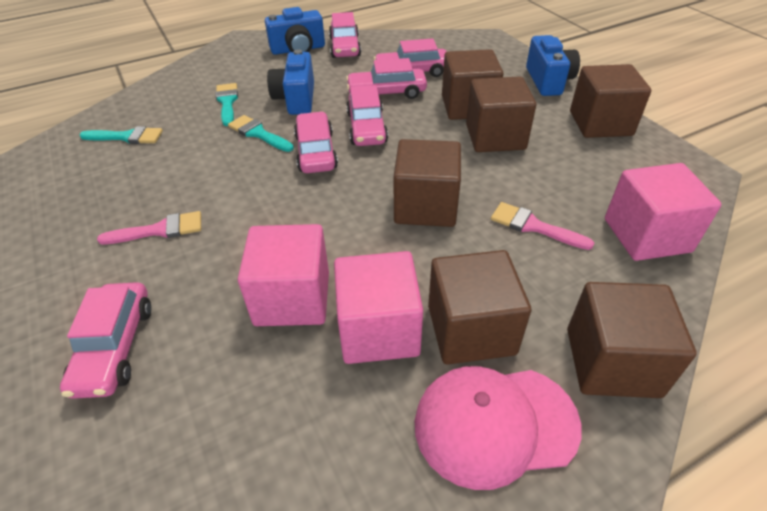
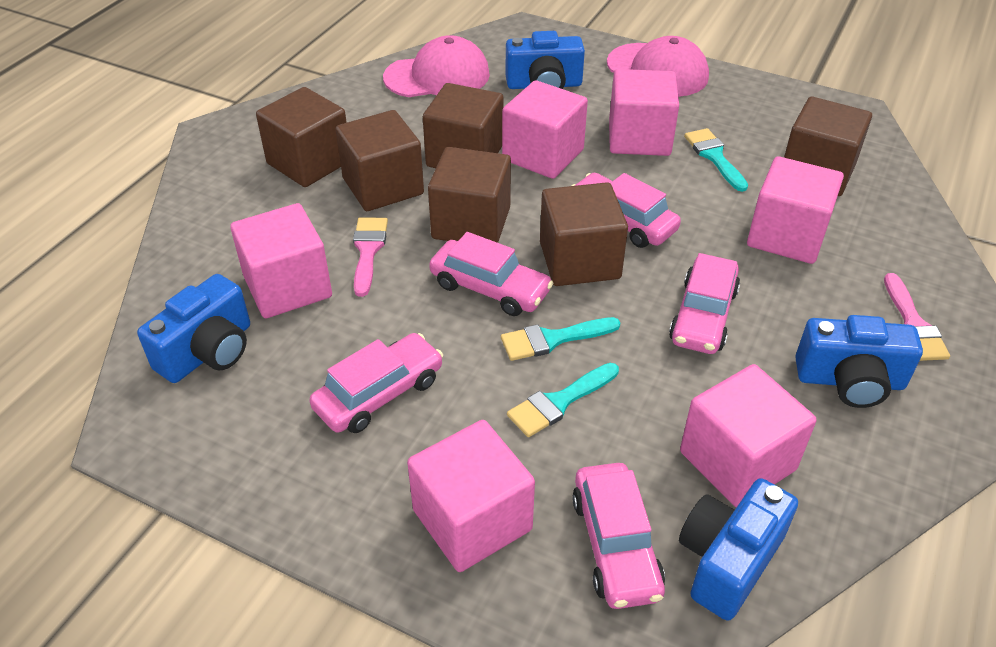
blue camera: 3 -> 4
pink cap: 1 -> 2
pink car: 6 -> 5
pink cube: 3 -> 6

